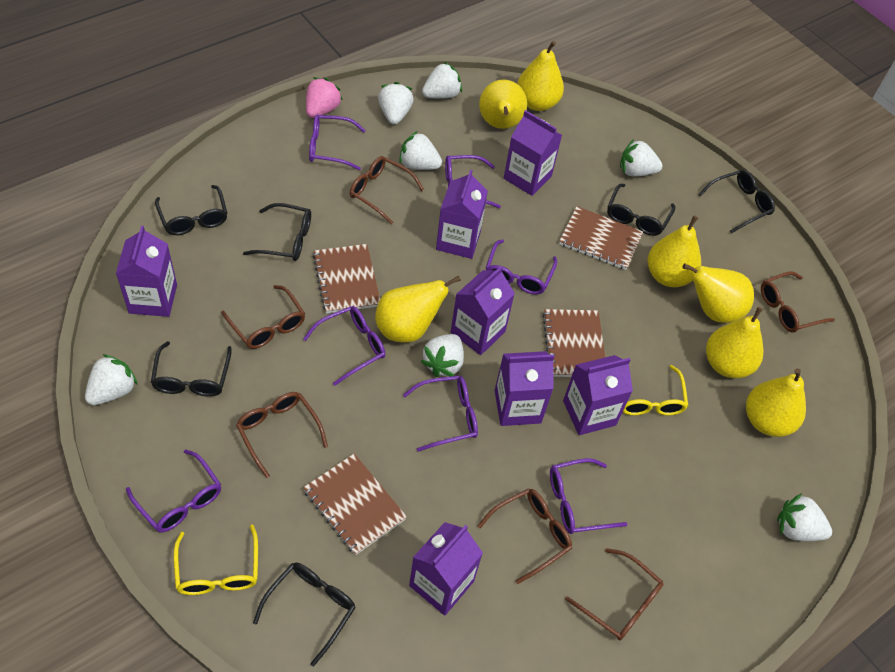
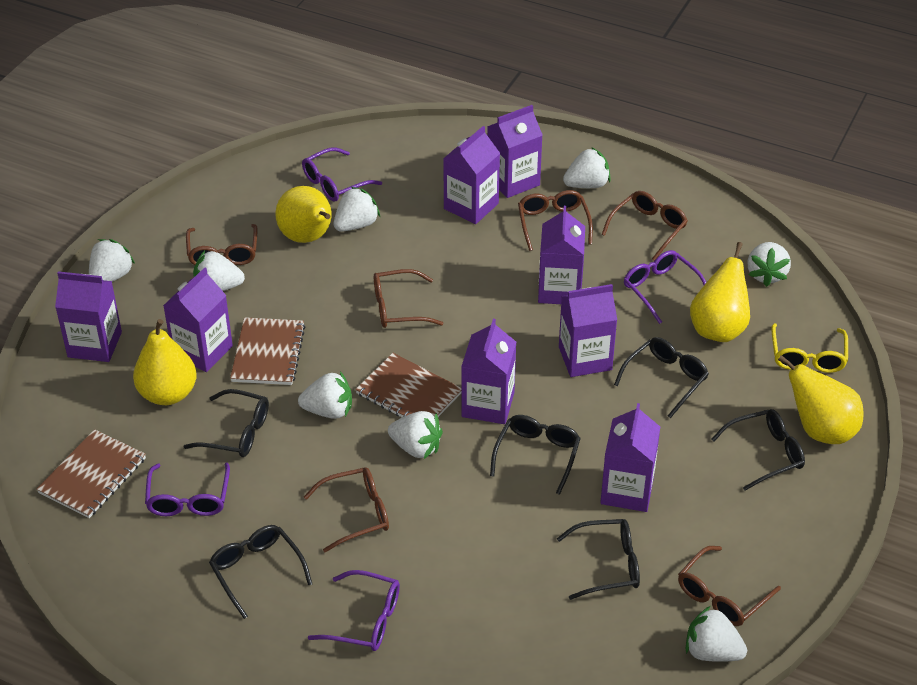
brown notebook: 4 -> 3
pink strawberry: 1 -> 0
purple carton: 7 -> 8
purple glasses: 7 -> 4
white strawberry: 7 -> 8
yellow glasses: 2 -> 1
yellow pear: 7 -> 4

